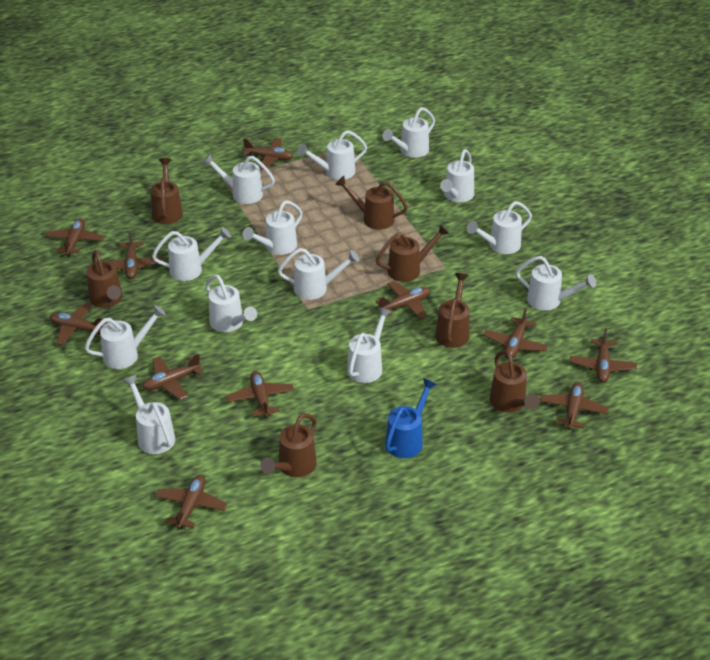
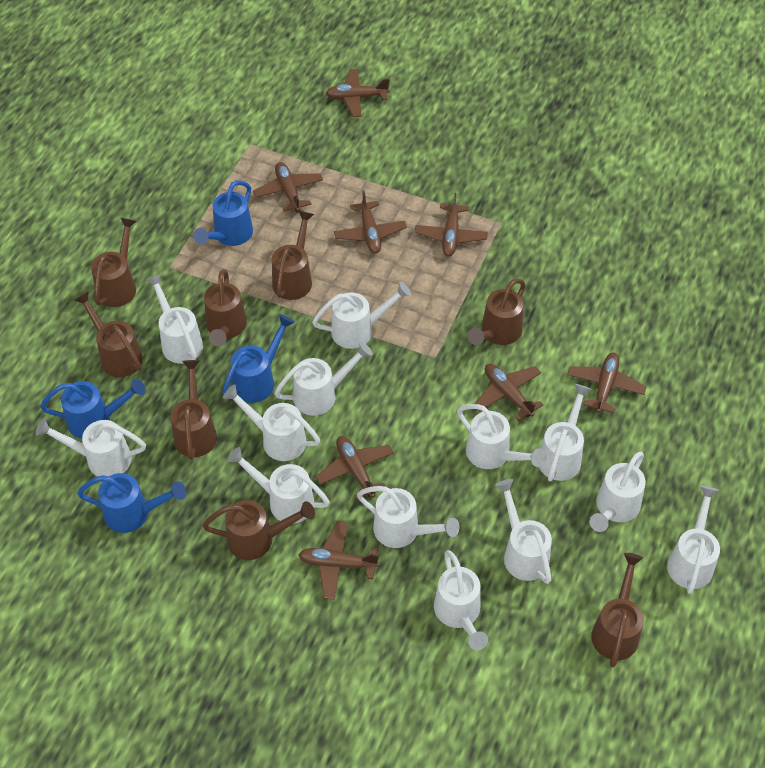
blue watering can: 1 -> 4
brown plane: 11 -> 8
brown watering can: 7 -> 8

